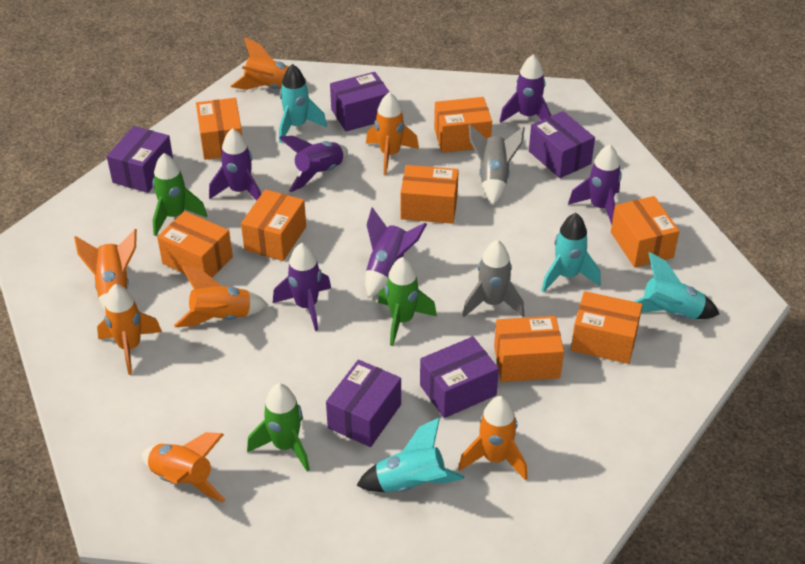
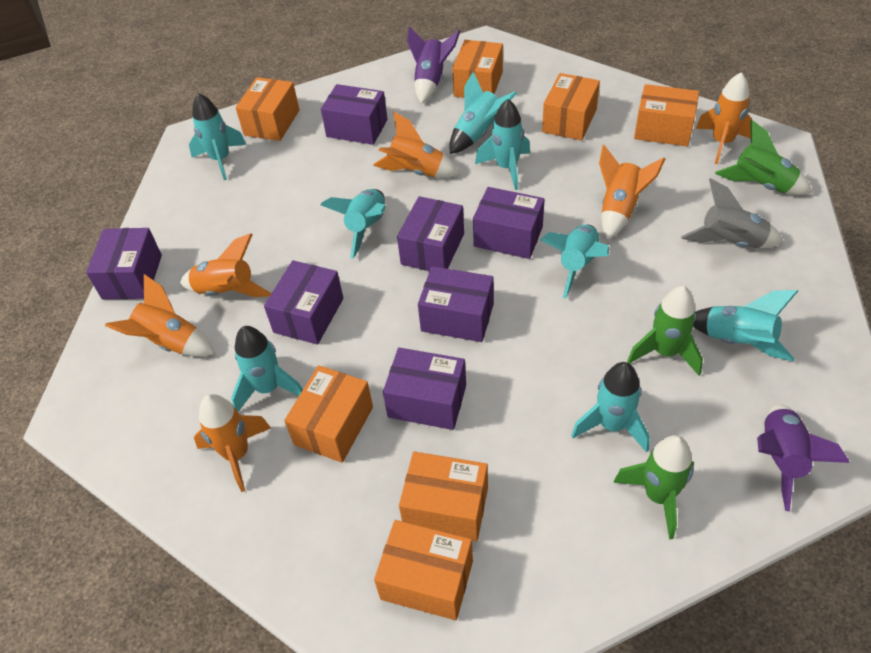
grey rocket: 2 -> 1
orange box: 8 -> 7
orange rocket: 7 -> 6
purple box: 5 -> 7
purple rocket: 6 -> 2
turquoise rocket: 4 -> 8

